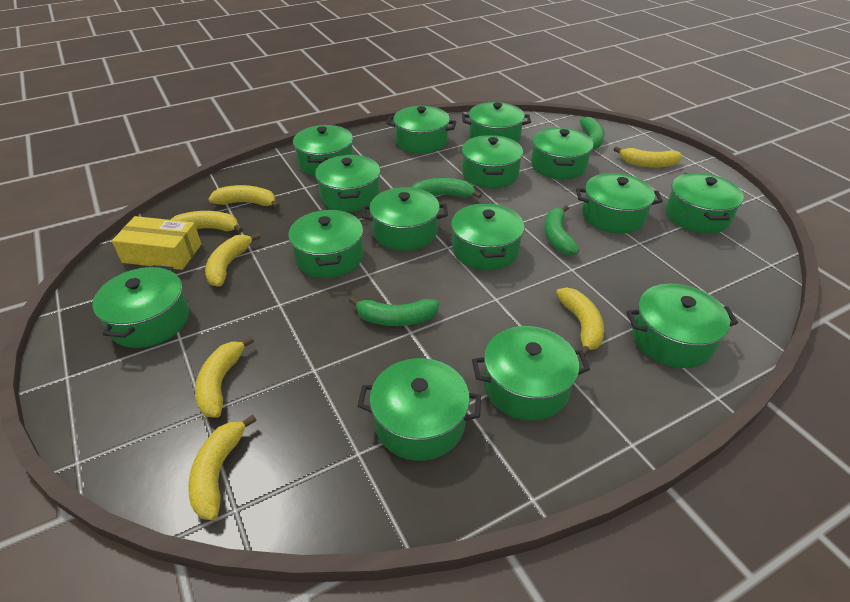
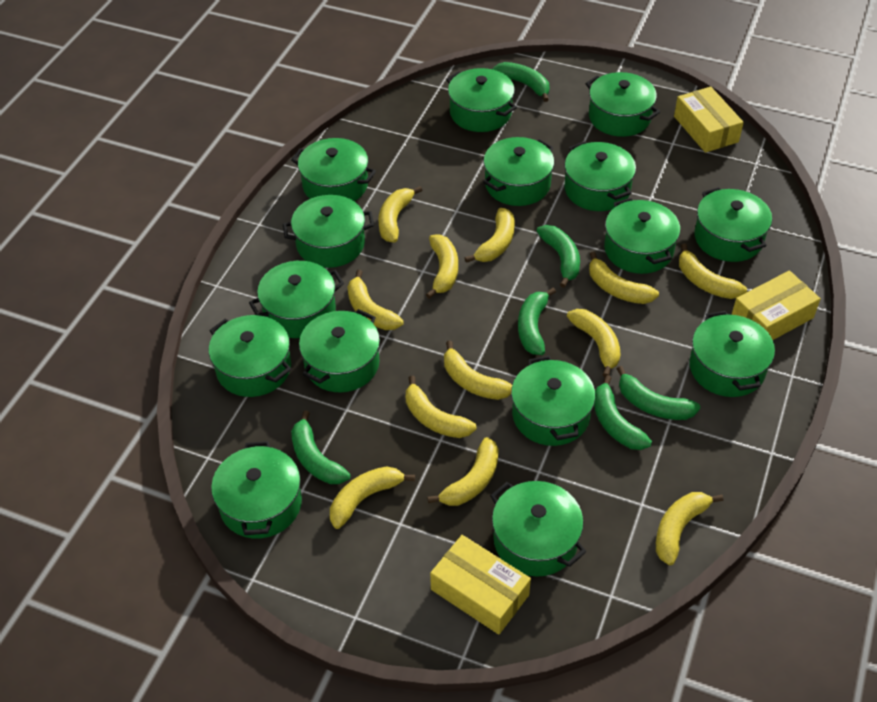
green banana: 4 -> 6
yellow banana: 7 -> 12
yellow box: 1 -> 3

